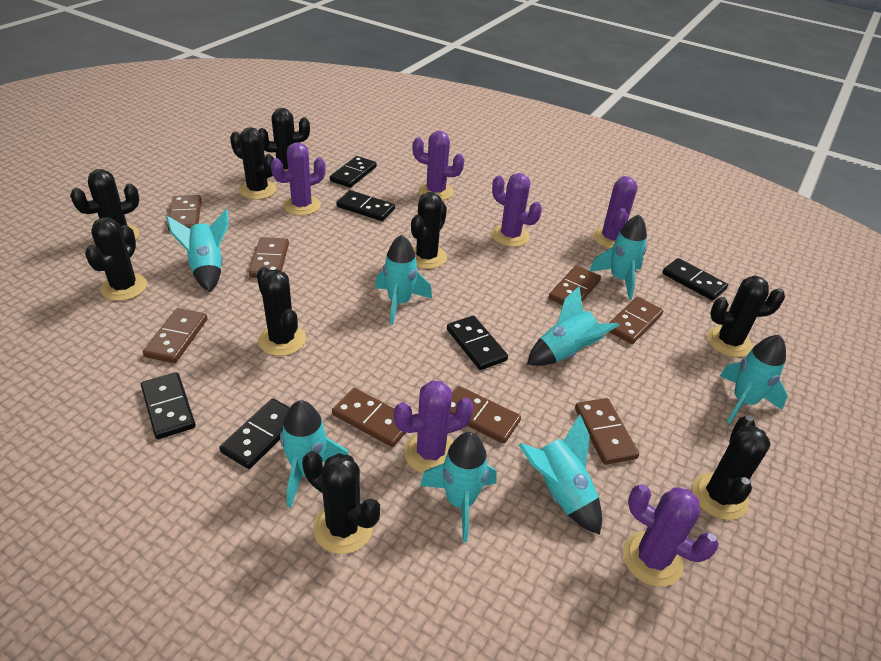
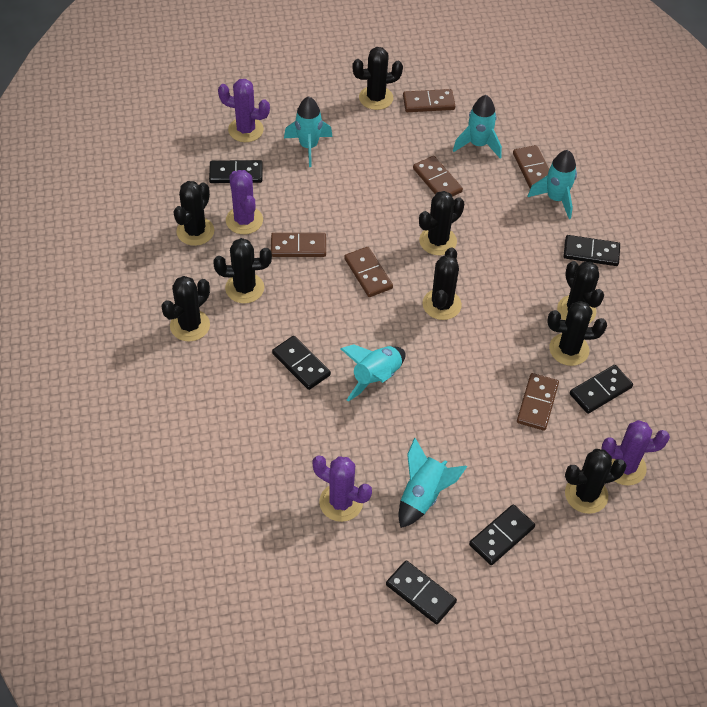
brown domino: 8 -> 6
purple cactus: 6 -> 4
turquoise rocket: 8 -> 5

